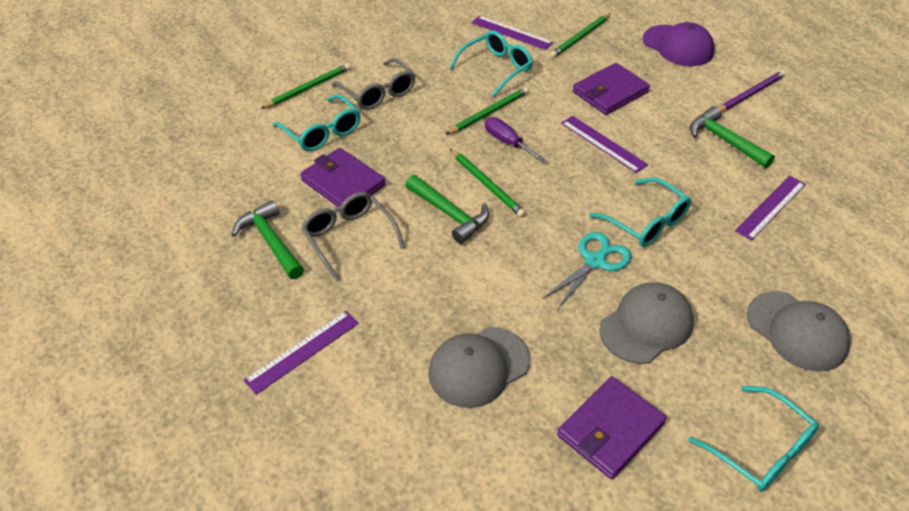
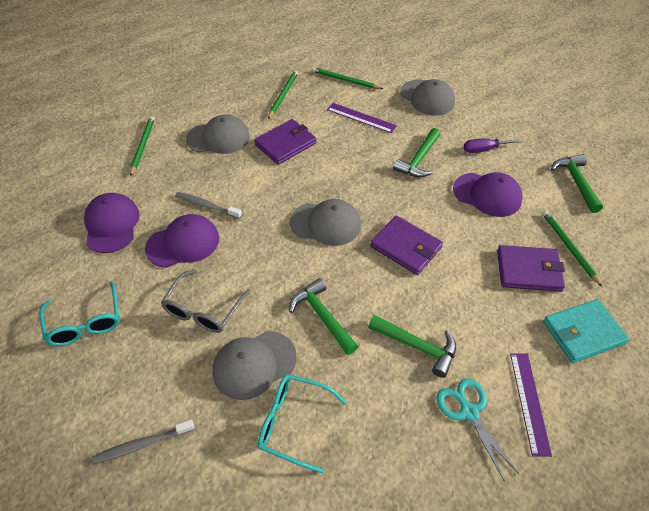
green hammer: 3 -> 4
grey cap: 3 -> 4
grey glasses: 2 -> 1
grey toothbrush: 0 -> 2
purple cap: 1 -> 3
purple pencil: 1 -> 0
purple ruler: 4 -> 2
turquoise glasses: 4 -> 2
turquoise wallet: 0 -> 1

